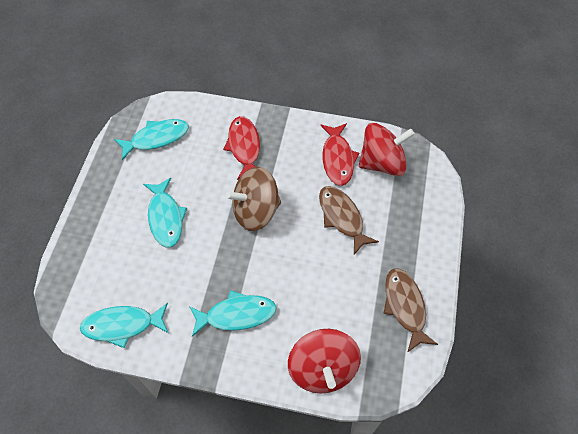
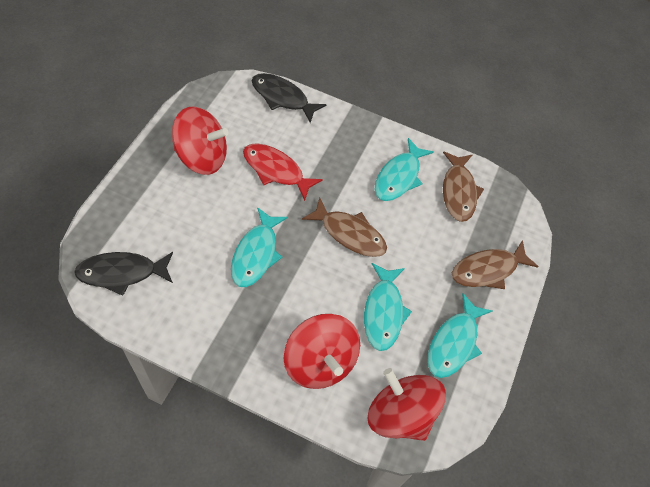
black fish: 0 -> 2
brown fish: 2 -> 3
brown spinning top: 1 -> 0
red fish: 2 -> 1
red spinning top: 2 -> 3

